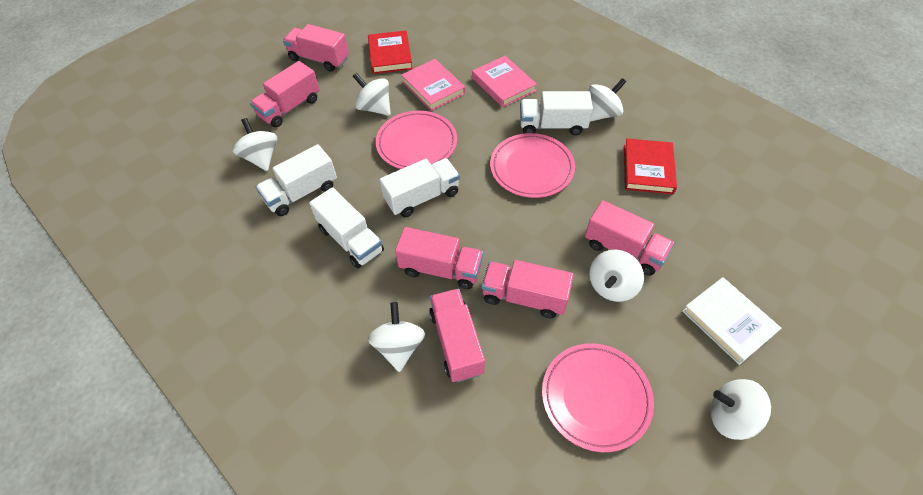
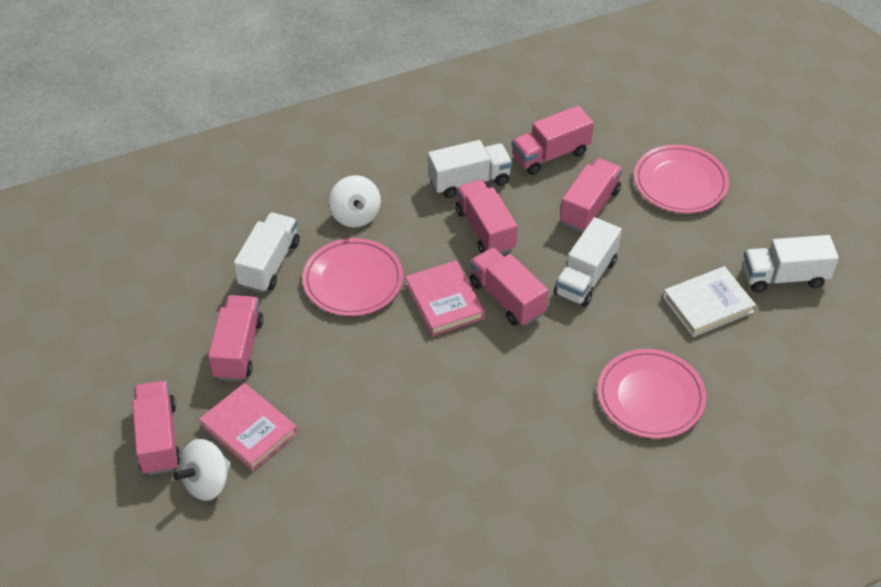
red book: 2 -> 0
white spinning top: 6 -> 2

